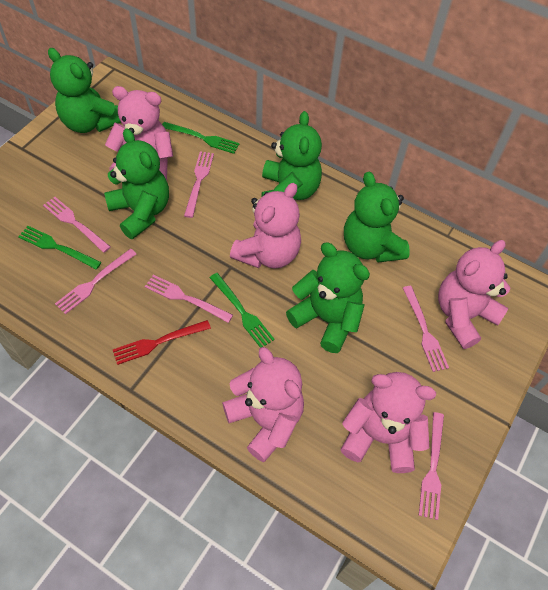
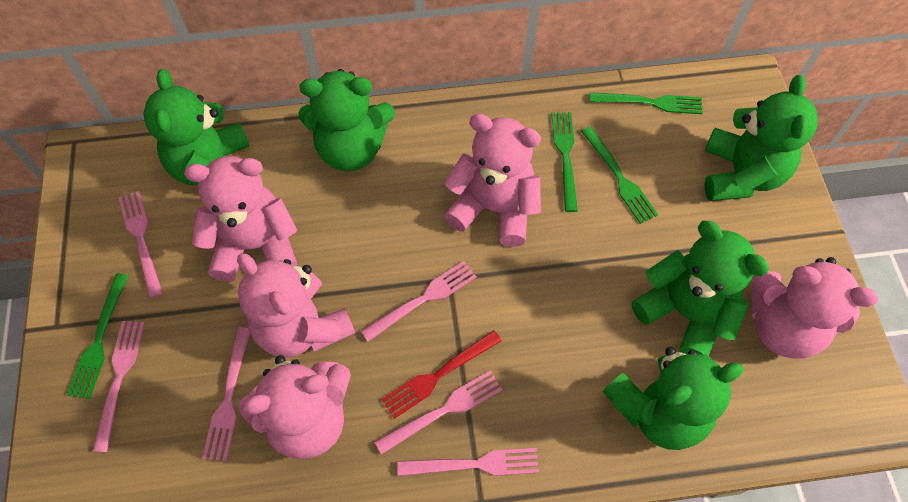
green fork: 3 -> 4

